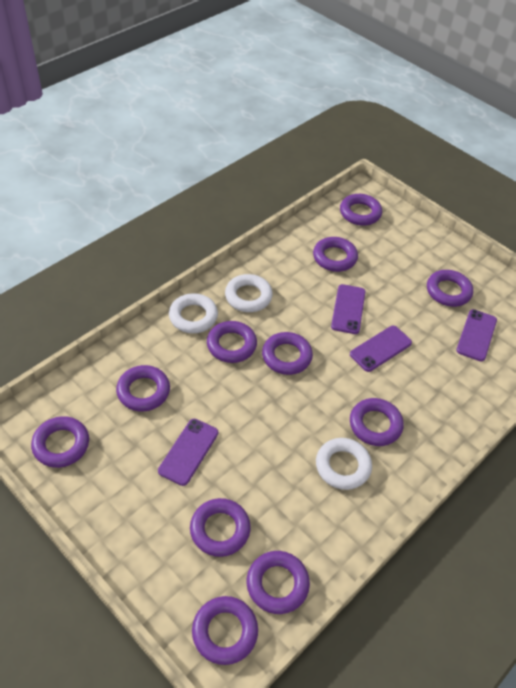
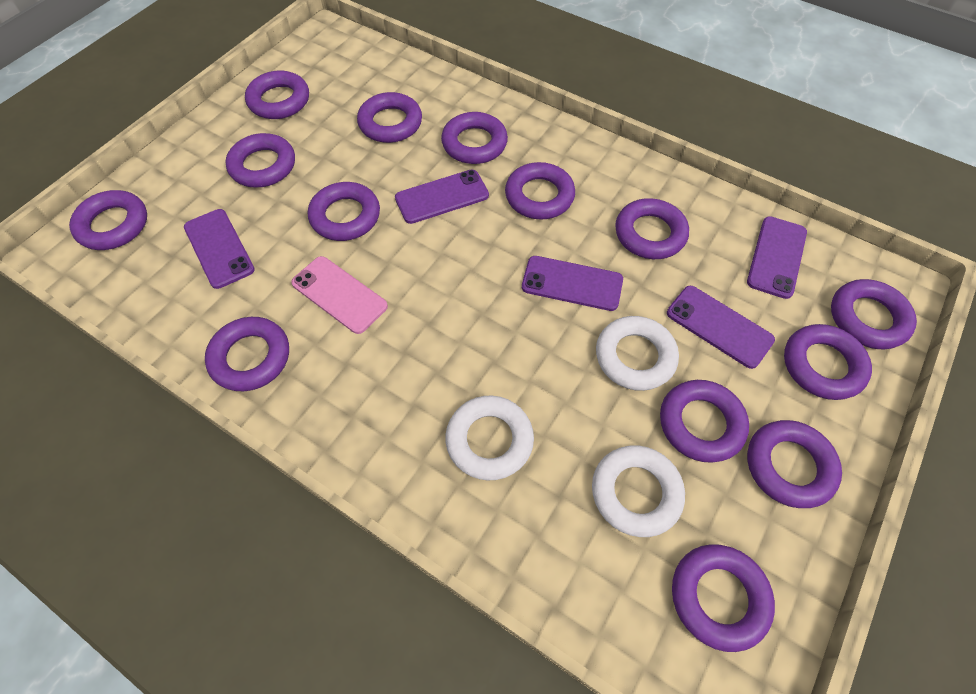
pink phone: 0 -> 1
purple phone: 4 -> 5
purple ring: 11 -> 14

